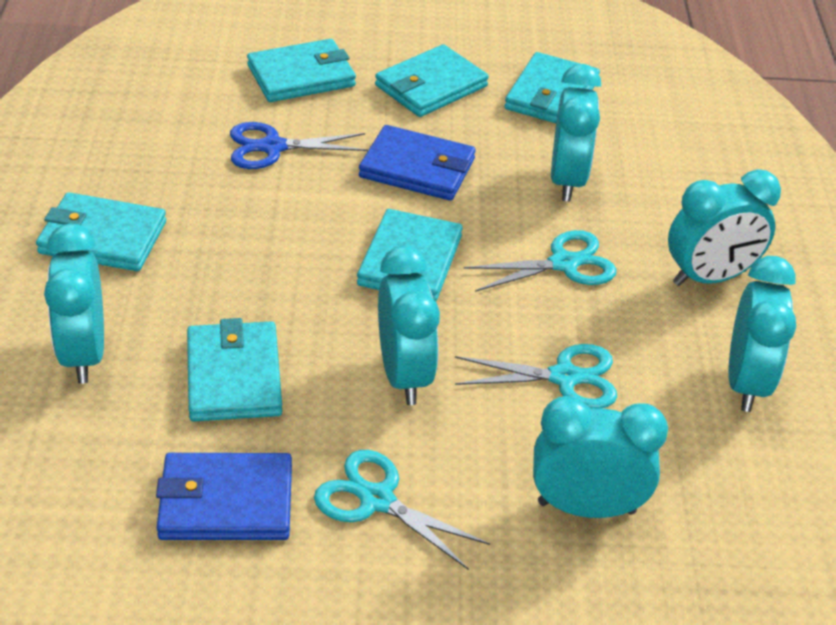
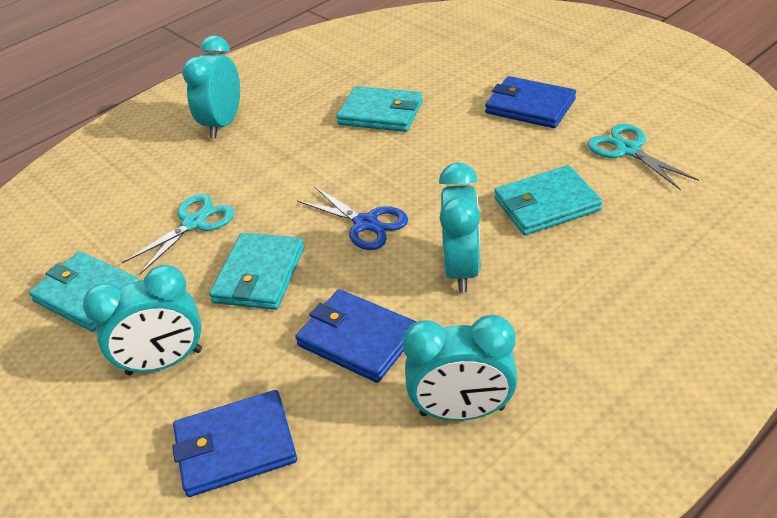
blue wallet: 2 -> 3
turquoise clock: 6 -> 4
turquoise scissors: 3 -> 2
turquoise wallet: 6 -> 4

